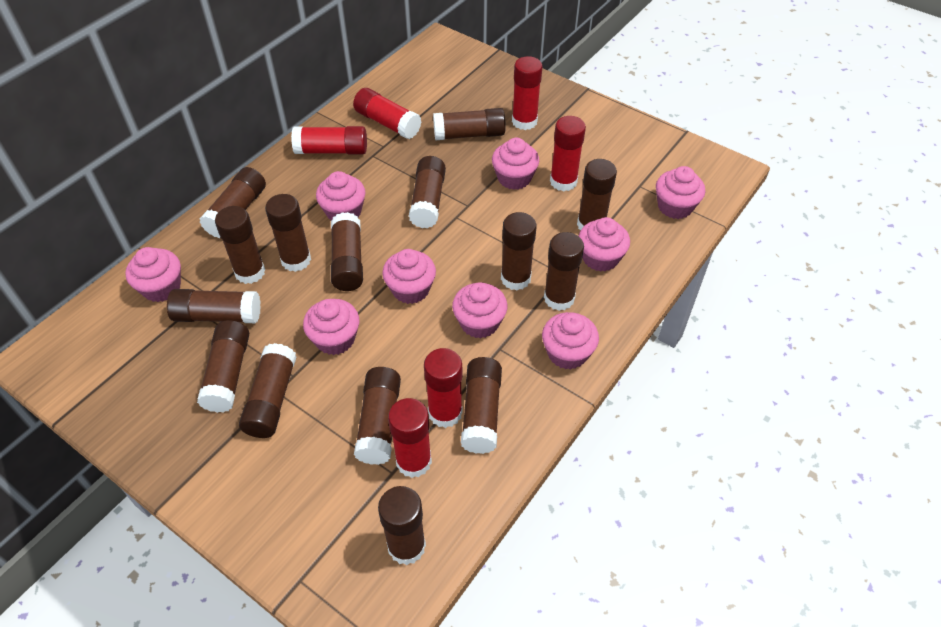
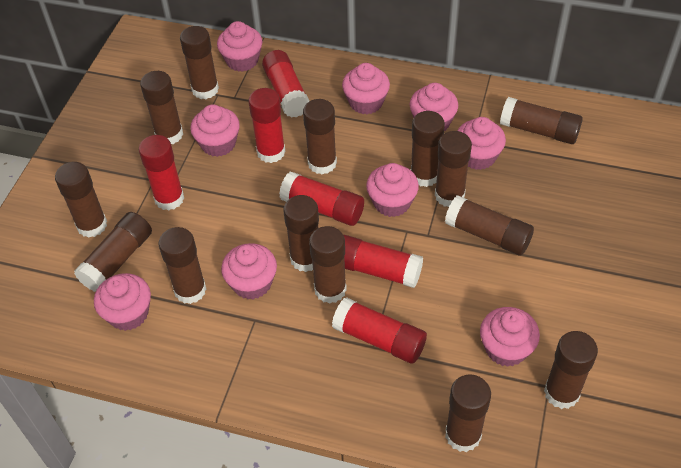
brown glue stick: 15 -> 14

